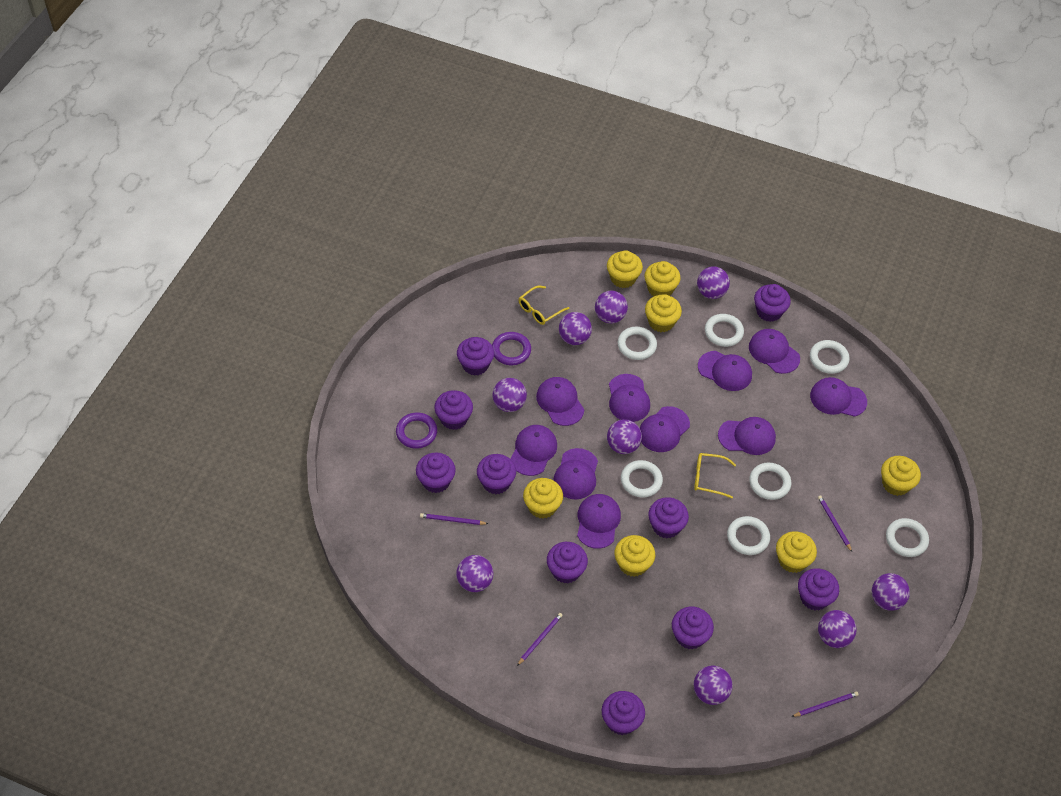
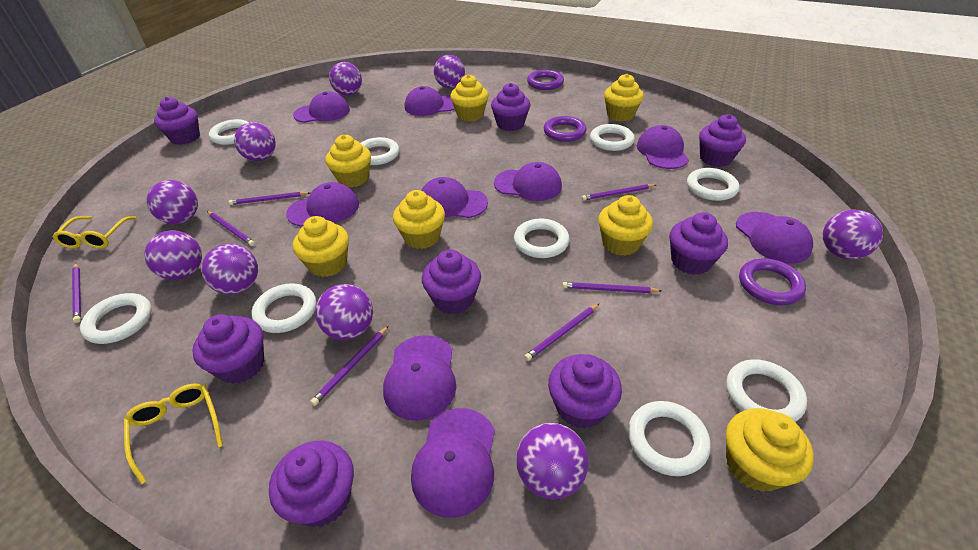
purple cap: 10 -> 9
purple cupcake: 10 -> 8
purple pencil: 4 -> 7
purple ring: 2 -> 3
white ring: 7 -> 9

